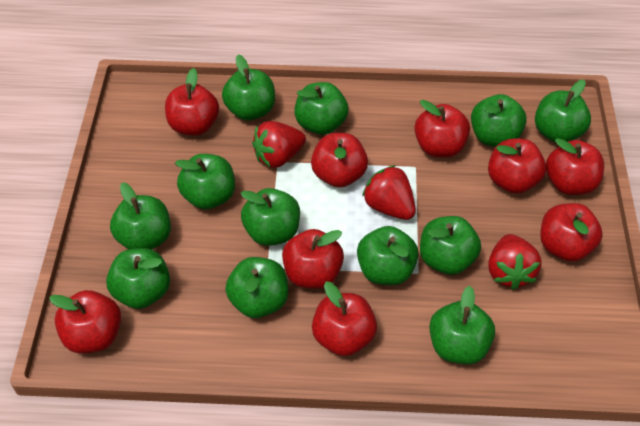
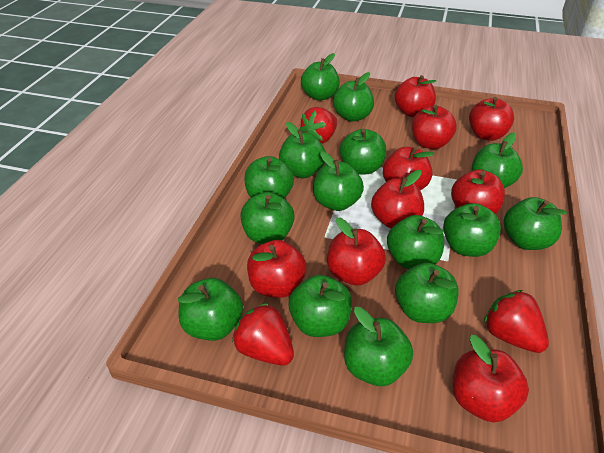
green apple: 12 -> 15

